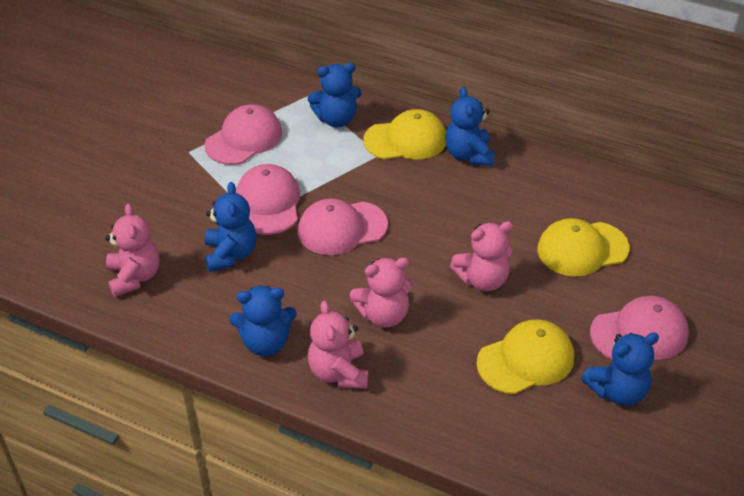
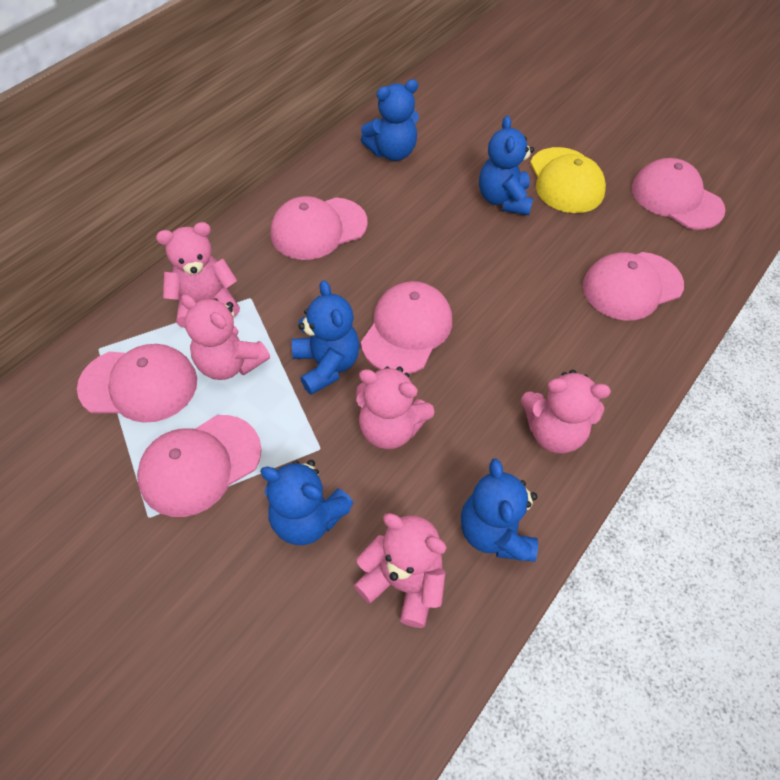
pink cap: 4 -> 6
pink teddy bear: 4 -> 5
yellow cap: 3 -> 1

